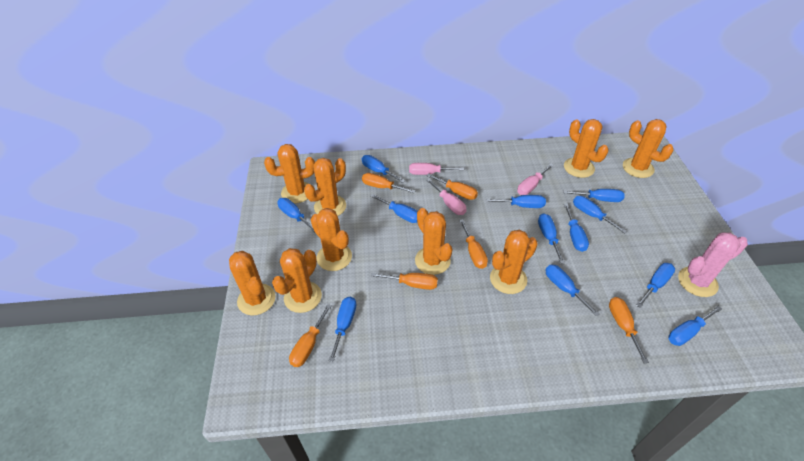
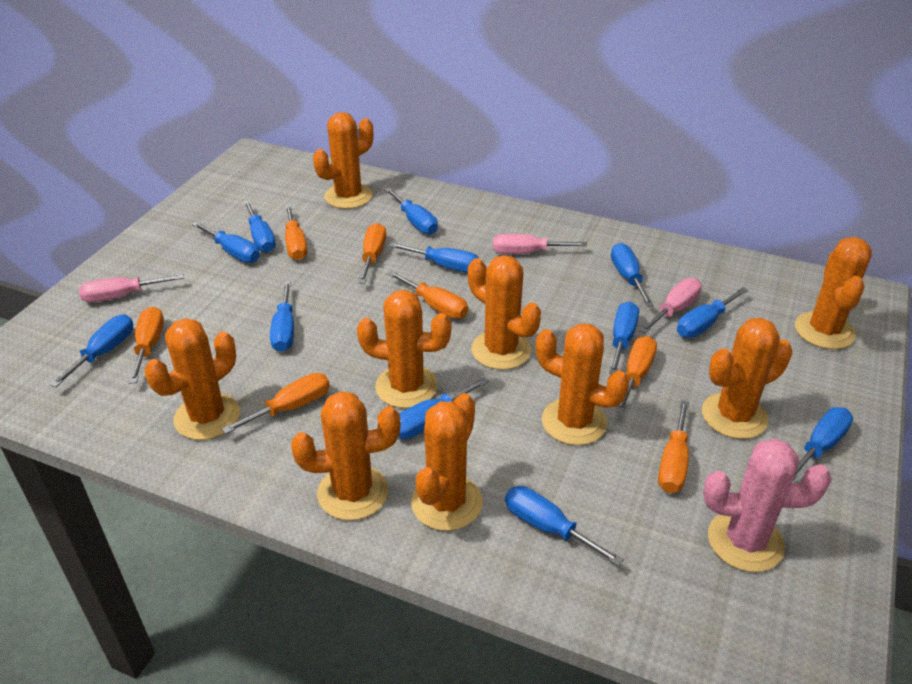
orange screwdriver: 6 -> 7

